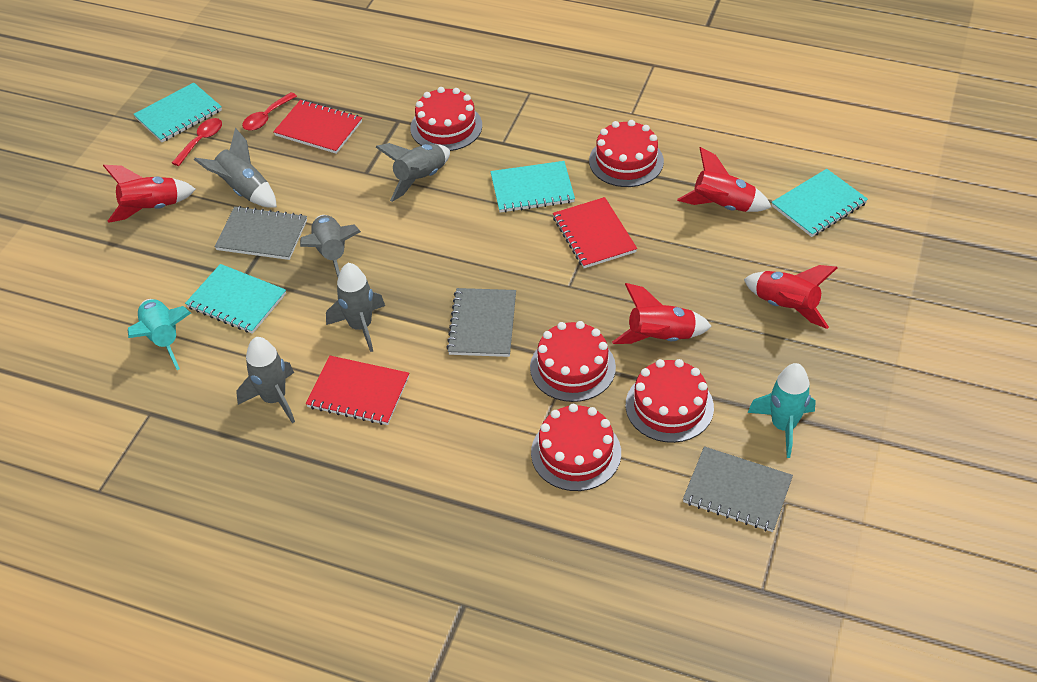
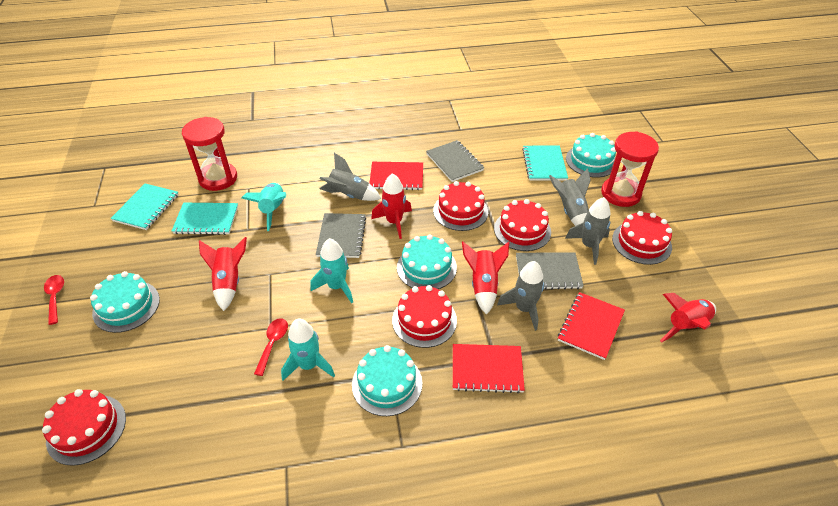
grey rocket: 5 -> 4
red hourglass: 0 -> 2
turquoise cake: 0 -> 4
turquoise notebook: 4 -> 3
turquoise rocket: 2 -> 3

